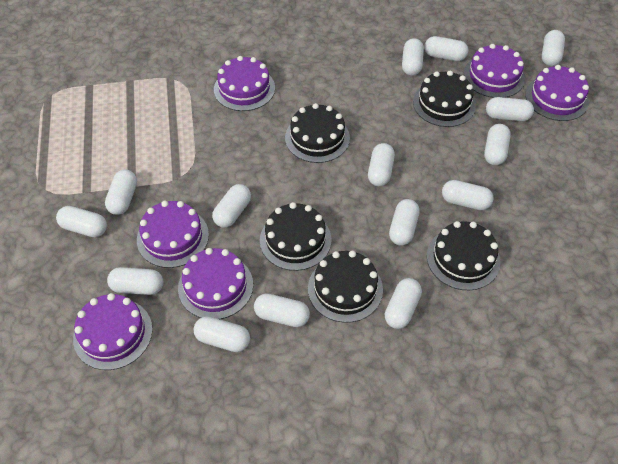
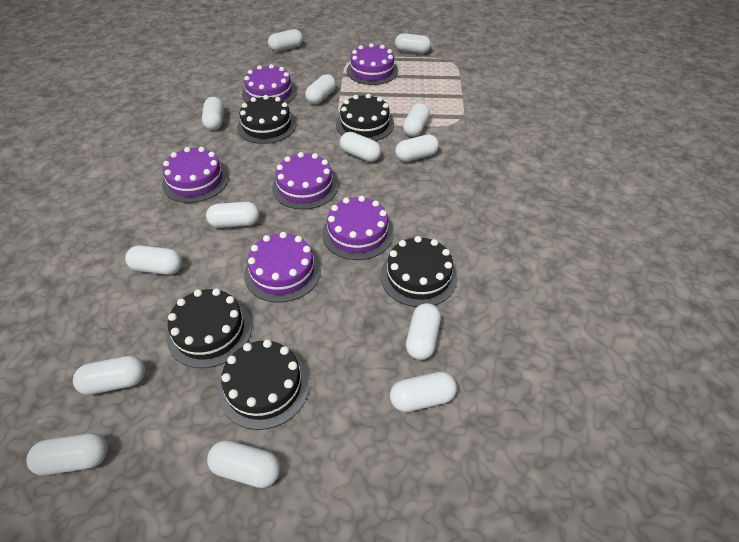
white capsule: 15 -> 14

